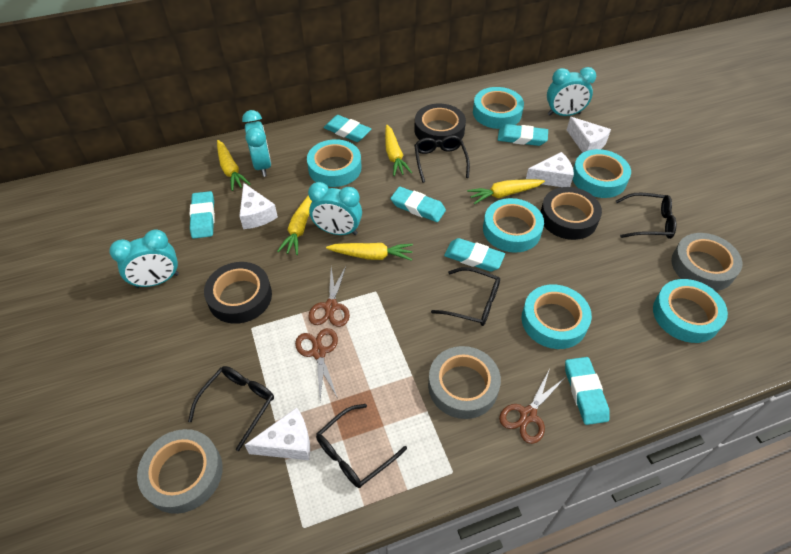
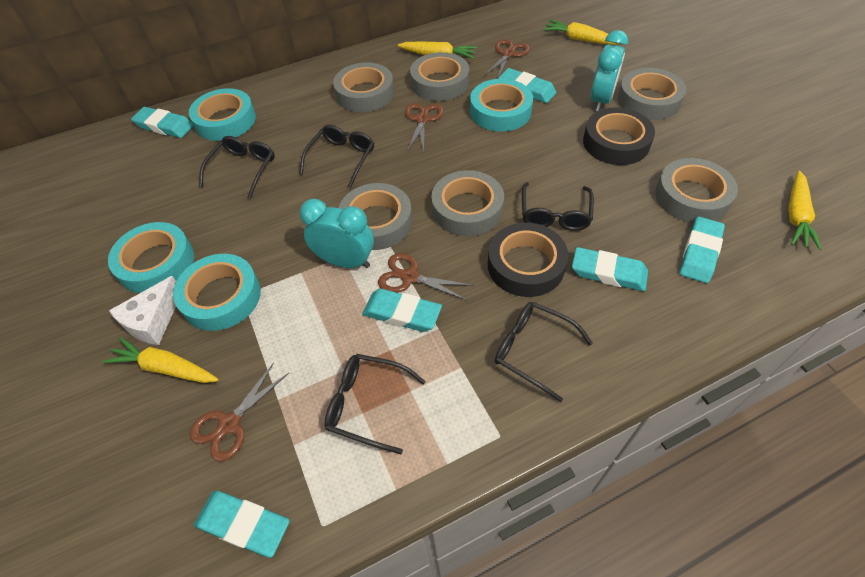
black tape: 3 -> 2
brown scissors: 3 -> 4
grey tape: 3 -> 6
turquoise clock: 4 -> 2
turquoise tape: 6 -> 4
white cheese: 4 -> 1
yellow carrot: 5 -> 4

